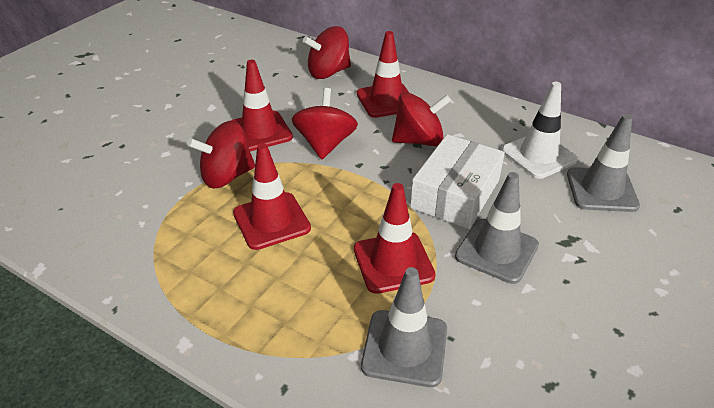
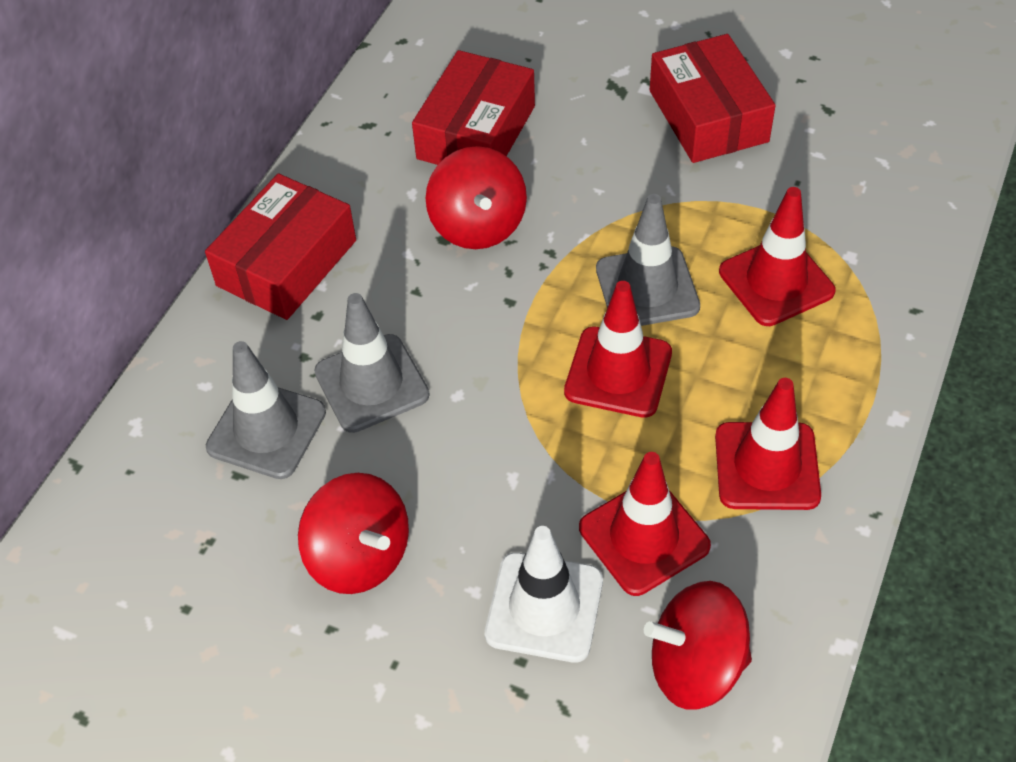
red box: 0 -> 3
red spinning top: 4 -> 3
white box: 1 -> 0

